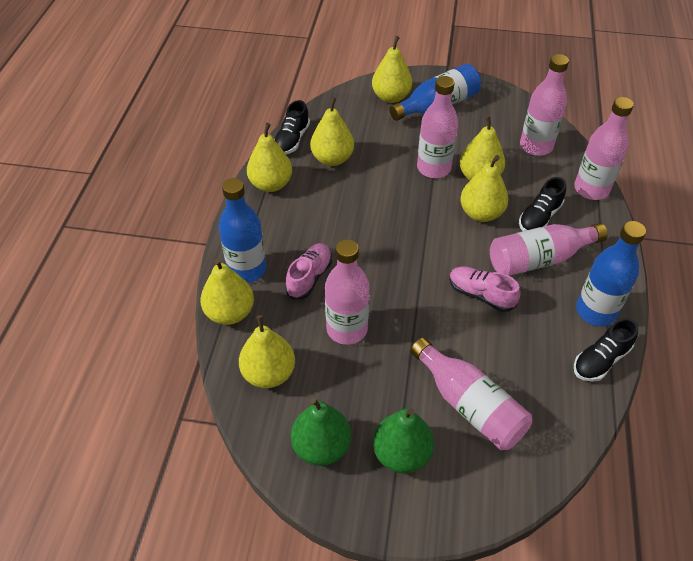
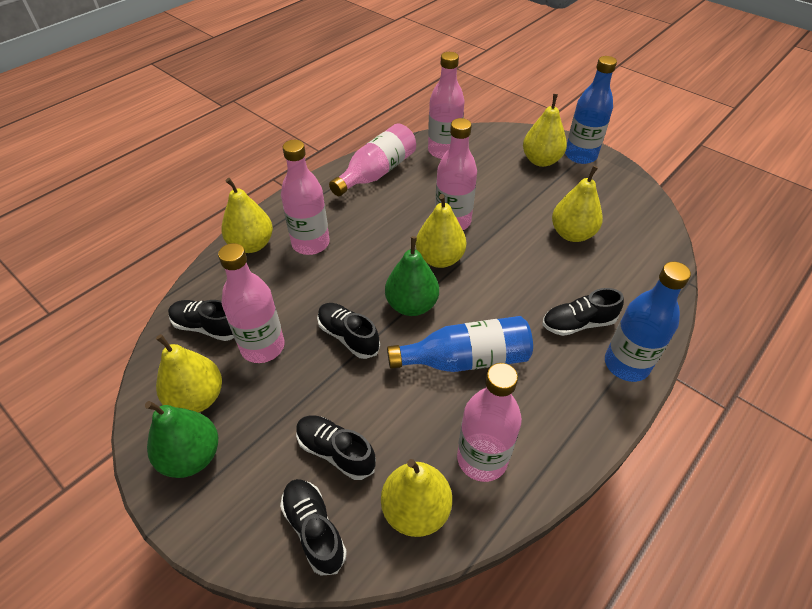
black shoe: 3 -> 5
pink shoe: 2 -> 0
yellow pear: 7 -> 6

